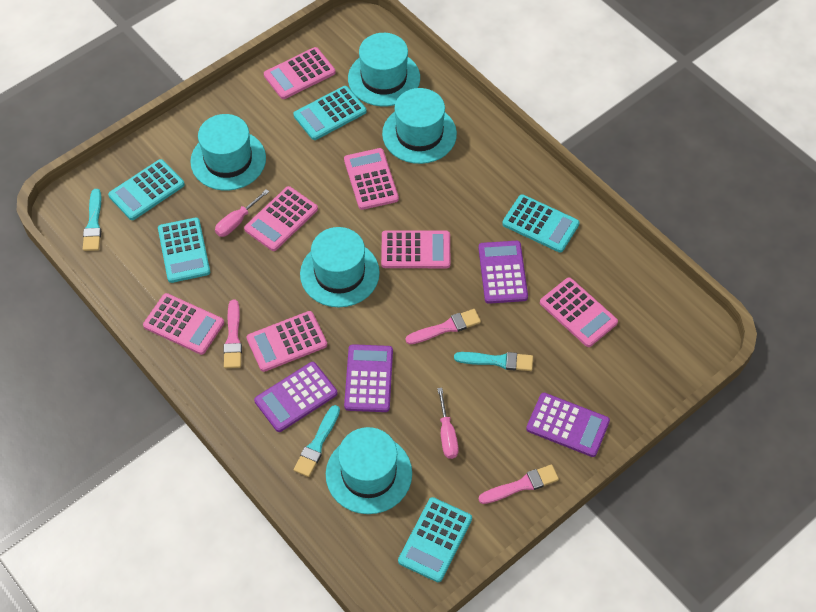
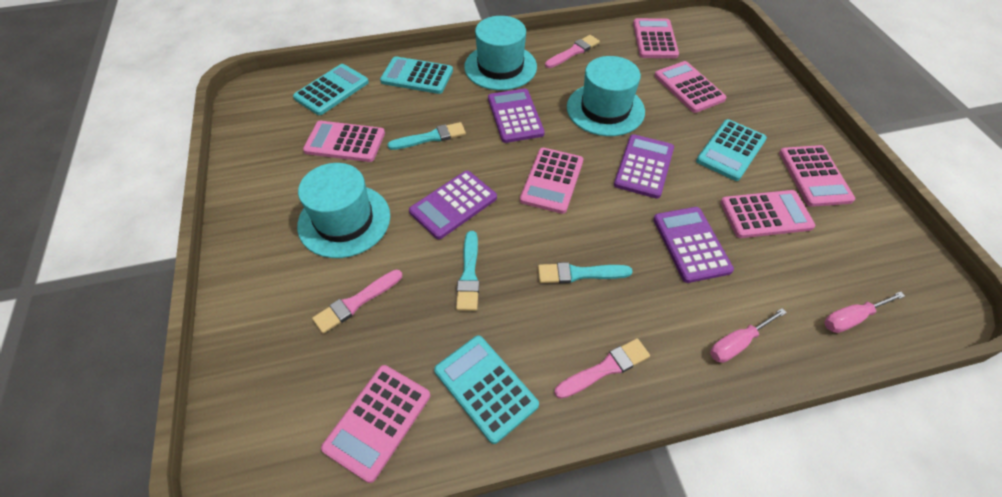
turquoise calculator: 5 -> 4
turquoise hat: 5 -> 3

